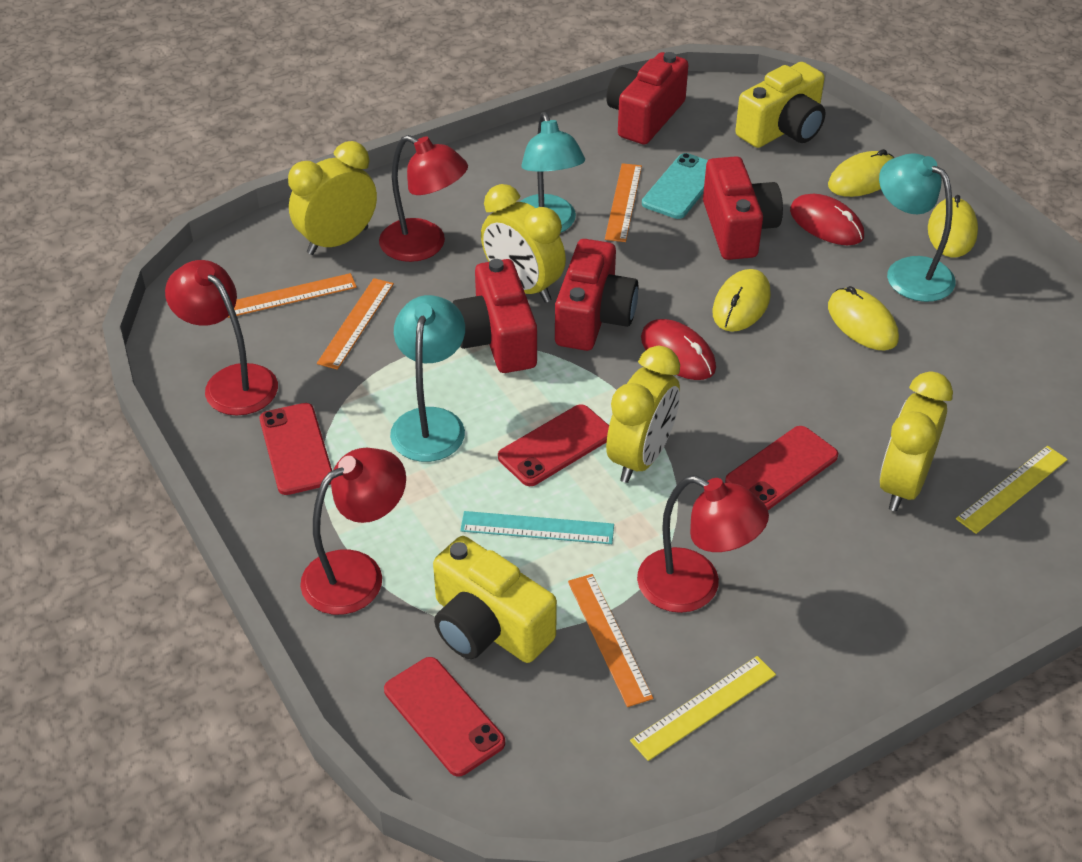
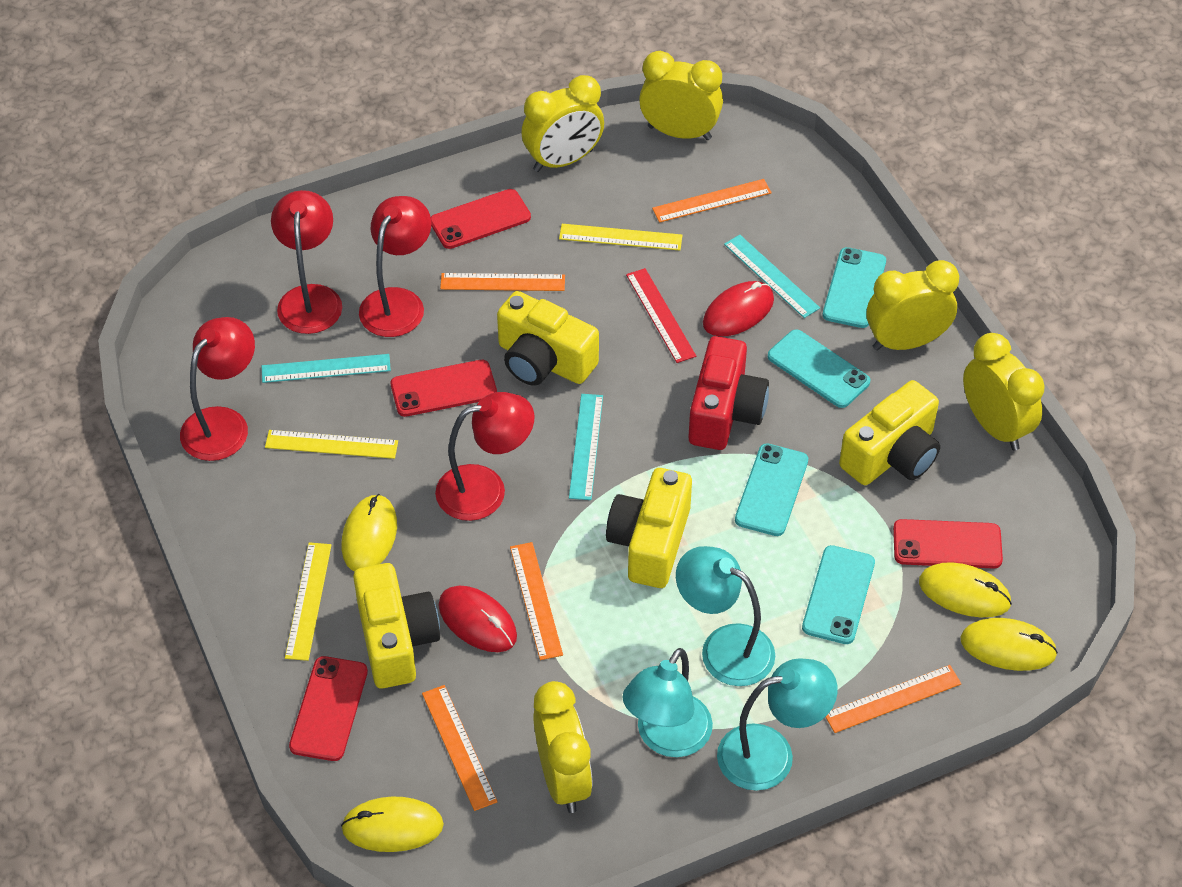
orange ruler: 4 -> 5
red camera: 4 -> 1
red ruler: 0 -> 1
turquoise phone: 1 -> 4
turquoise ruler: 1 -> 3
yellow camera: 2 -> 4
yellow clock: 4 -> 5
yellow ruler: 2 -> 3

